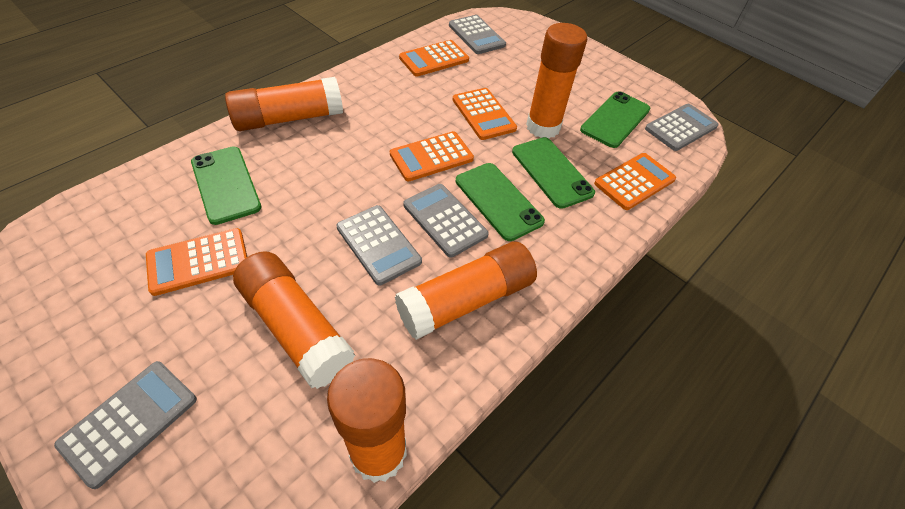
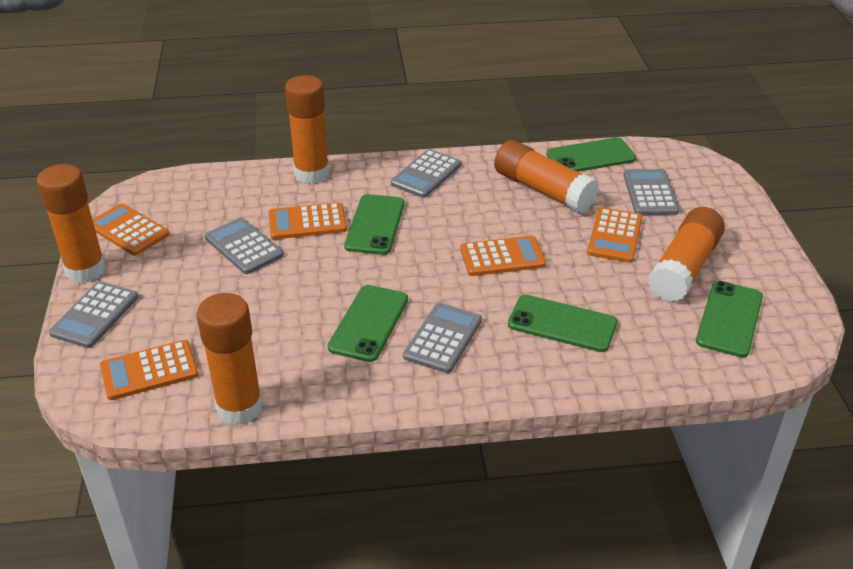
green phone: 4 -> 5

